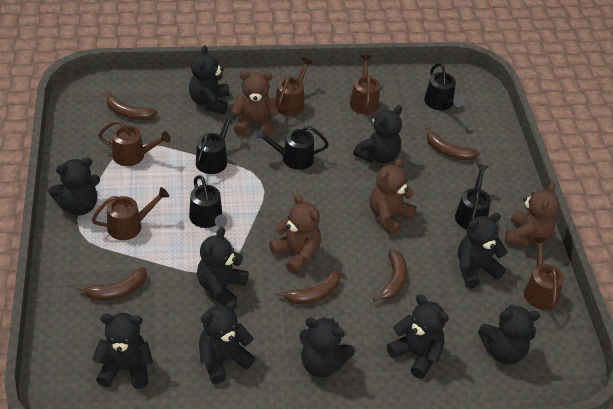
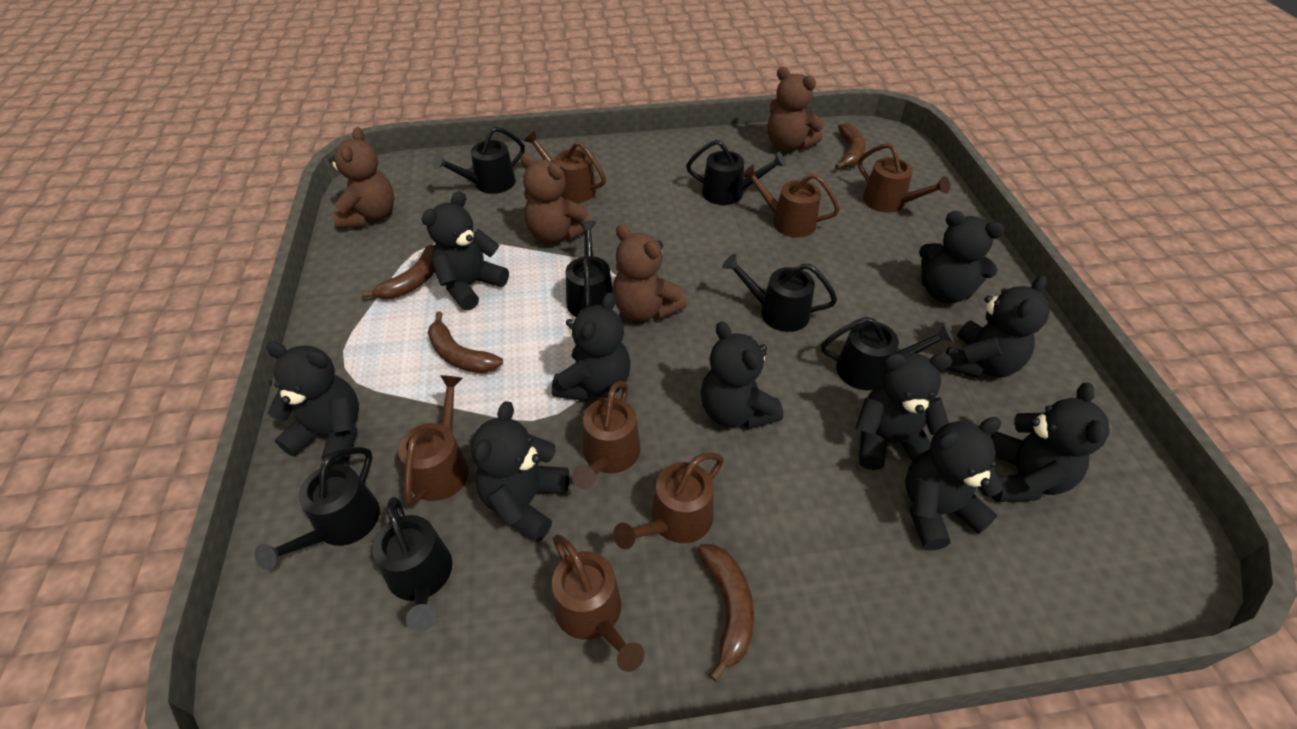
black watering can: 5 -> 7
brown banana: 5 -> 4
brown watering can: 5 -> 7

